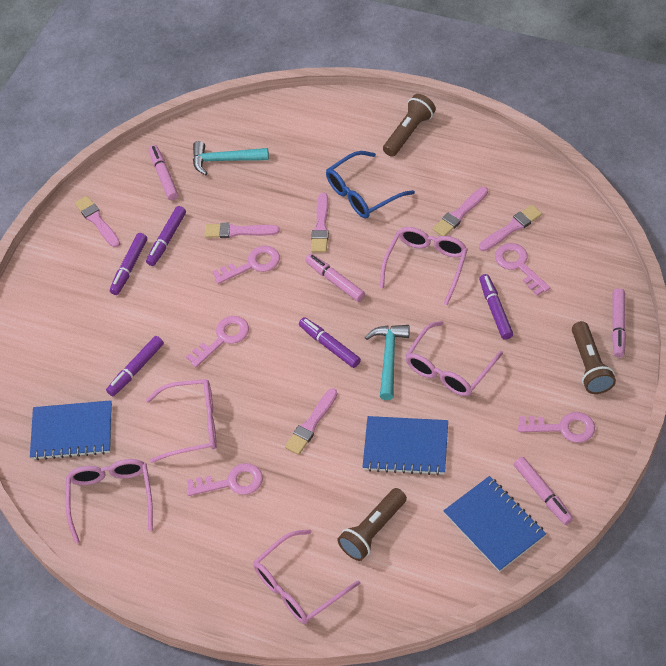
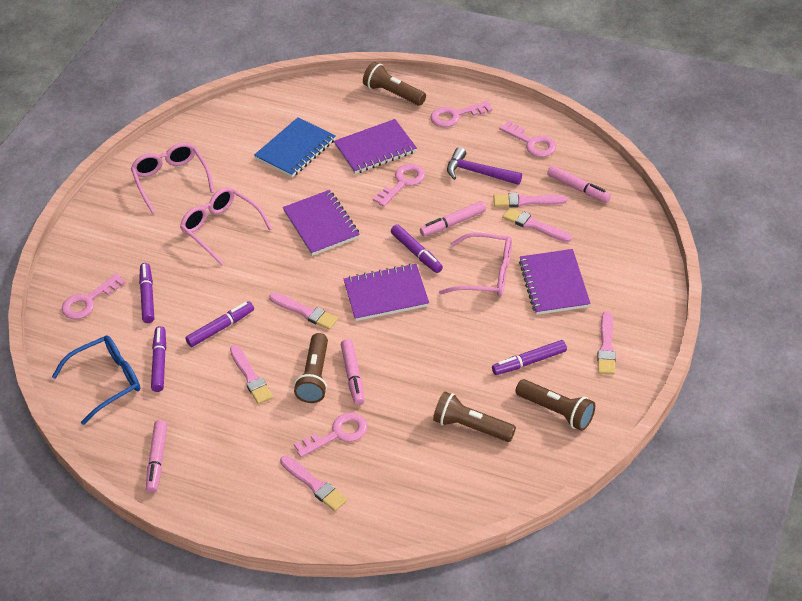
blue notebook: 3 -> 1
brown flashlight: 3 -> 4
pink glasses: 5 -> 3
purple hammer: 0 -> 1
purple notebook: 0 -> 4
turquoise hammer: 2 -> 0

